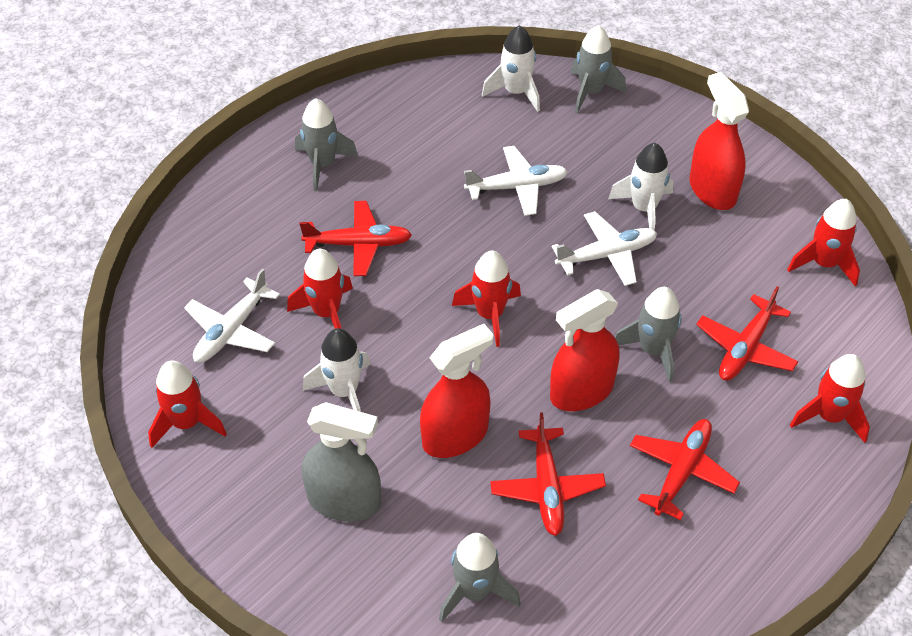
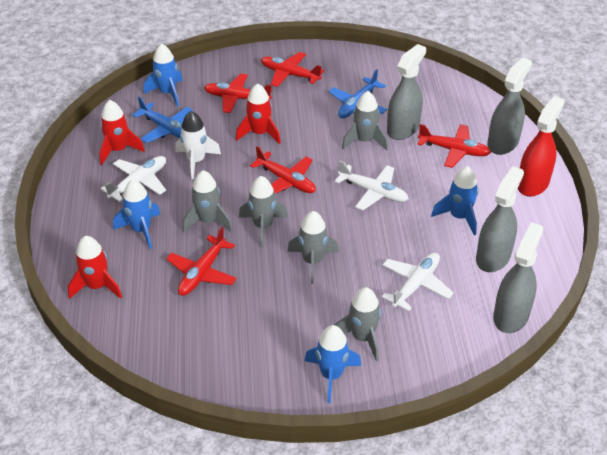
blue plane: 0 -> 2
blue rocket: 0 -> 4
grey rocket: 4 -> 5
grey spray bottle: 1 -> 4
red plane: 4 -> 5
red rocket: 5 -> 3
red spray bottle: 3 -> 1
white rocket: 3 -> 1

